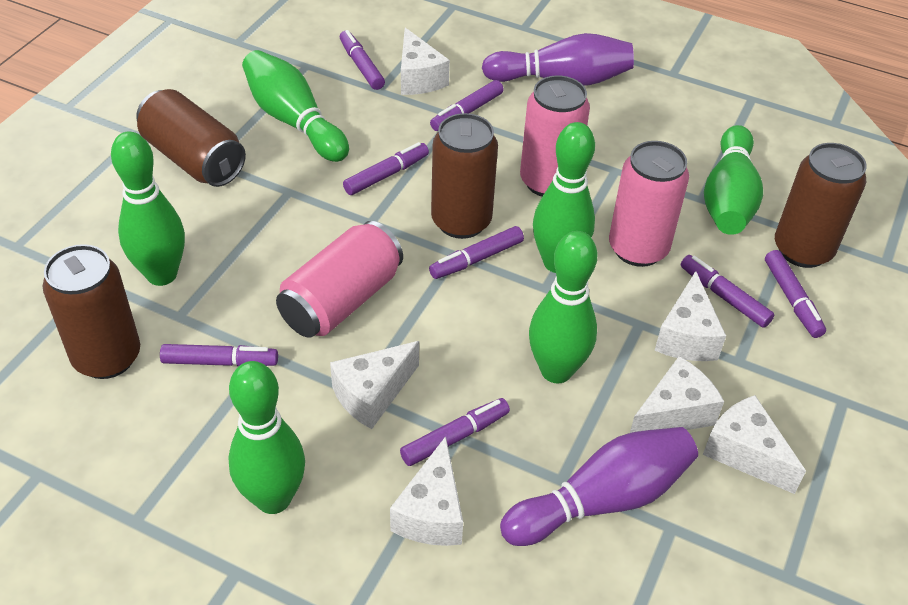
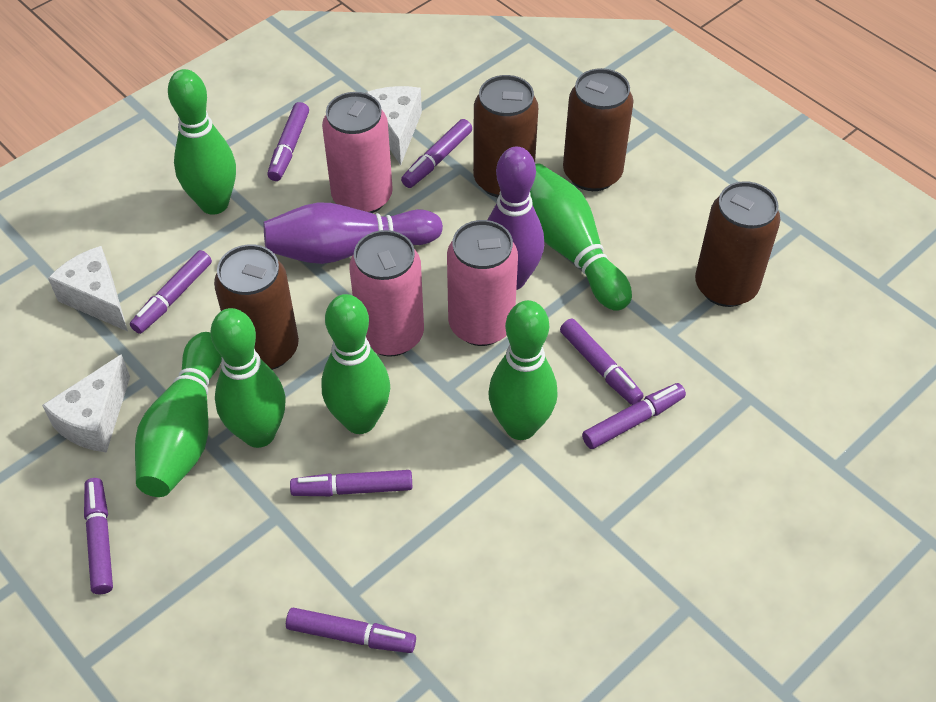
white cheese: 6 -> 3

